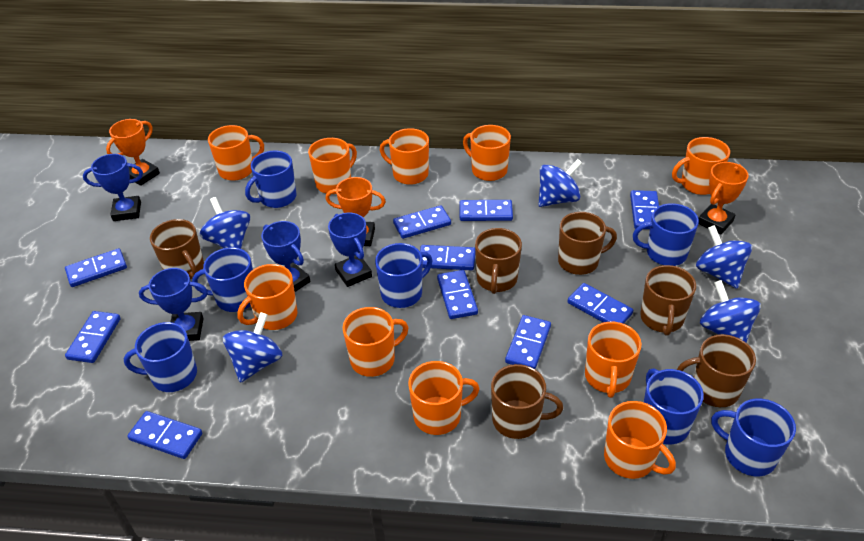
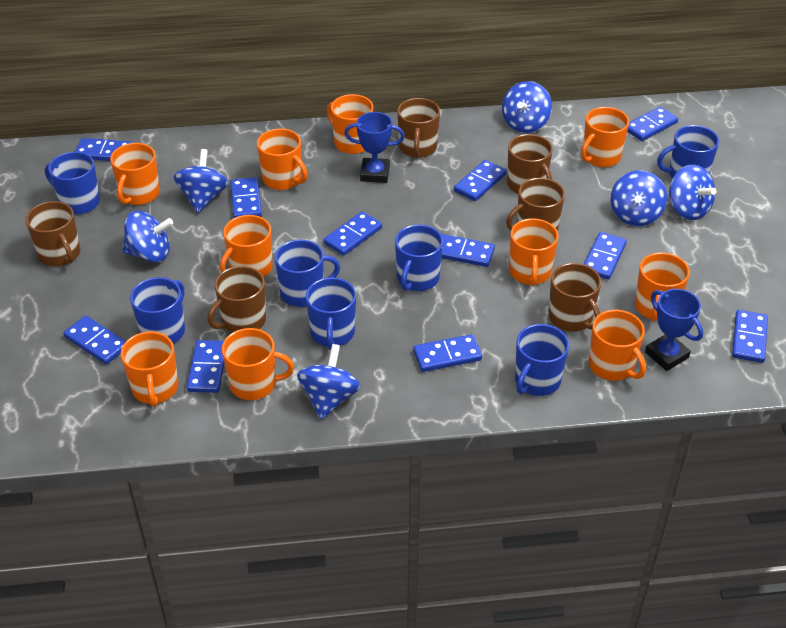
blue domino: 10 -> 11
blue spinning top: 5 -> 6
blue trophy: 4 -> 2
orange trophy: 3 -> 0

